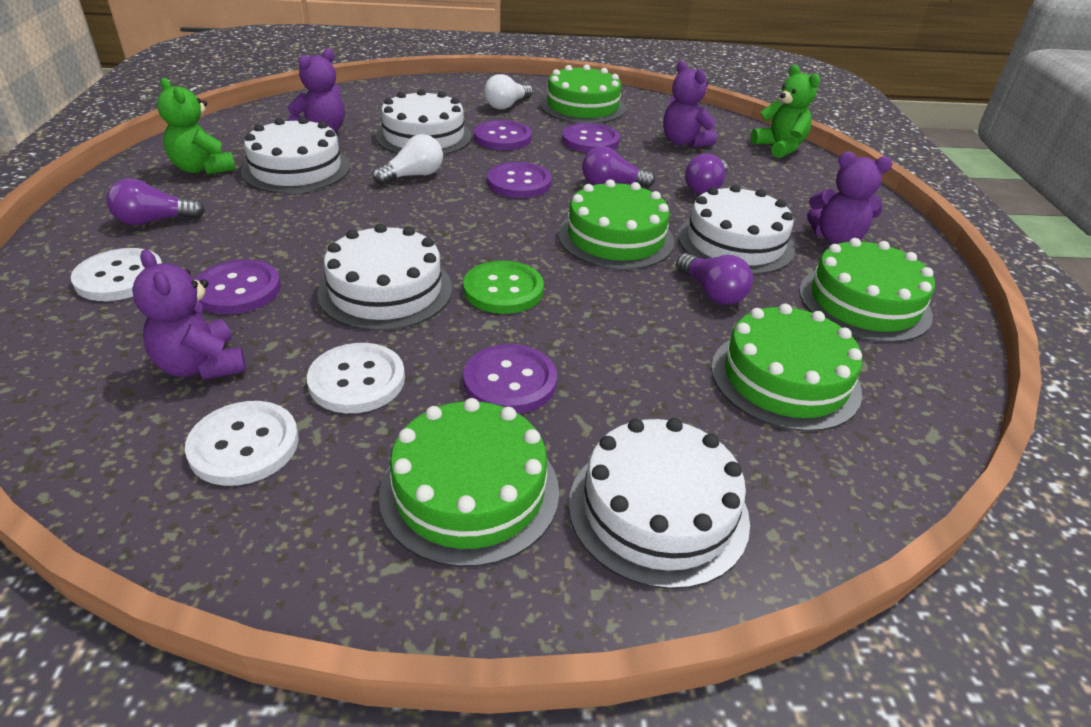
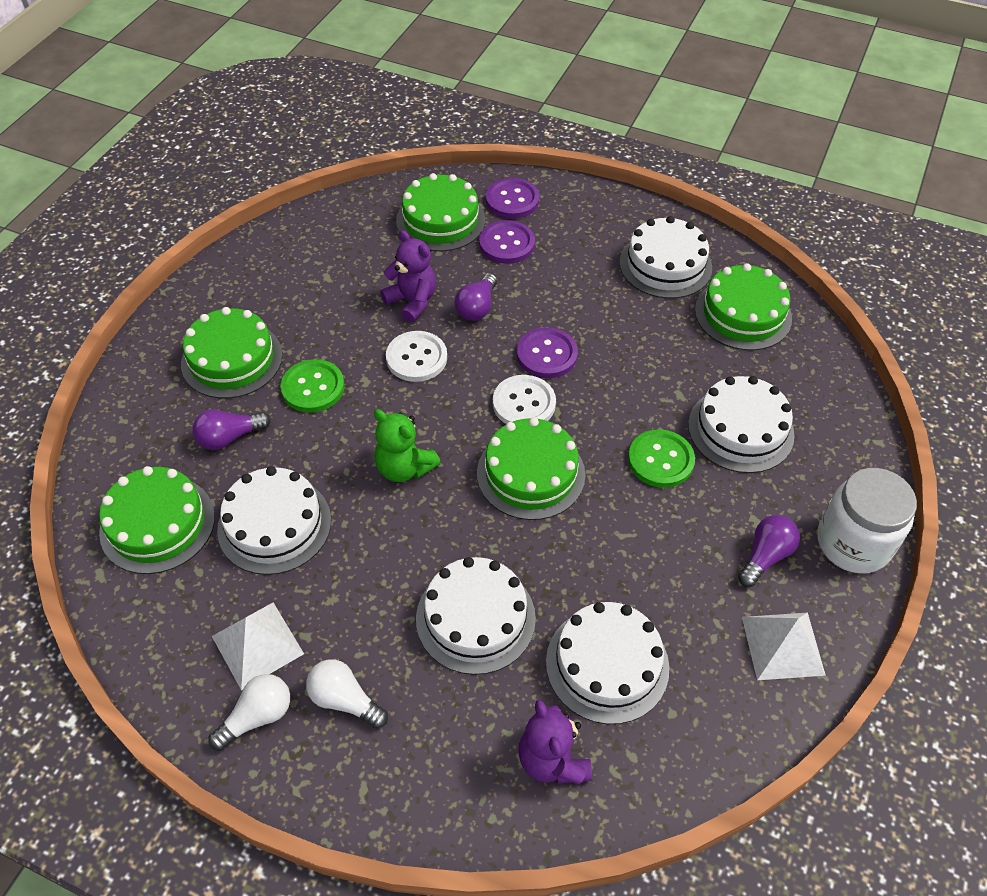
green button: 1 -> 2
green teddy bear: 2 -> 1
purple button: 5 -> 3
purple light bulb: 4 -> 3
purple teddy bear: 4 -> 2
white button: 3 -> 2
white jar: 0 -> 1
white pyramid: 0 -> 2

